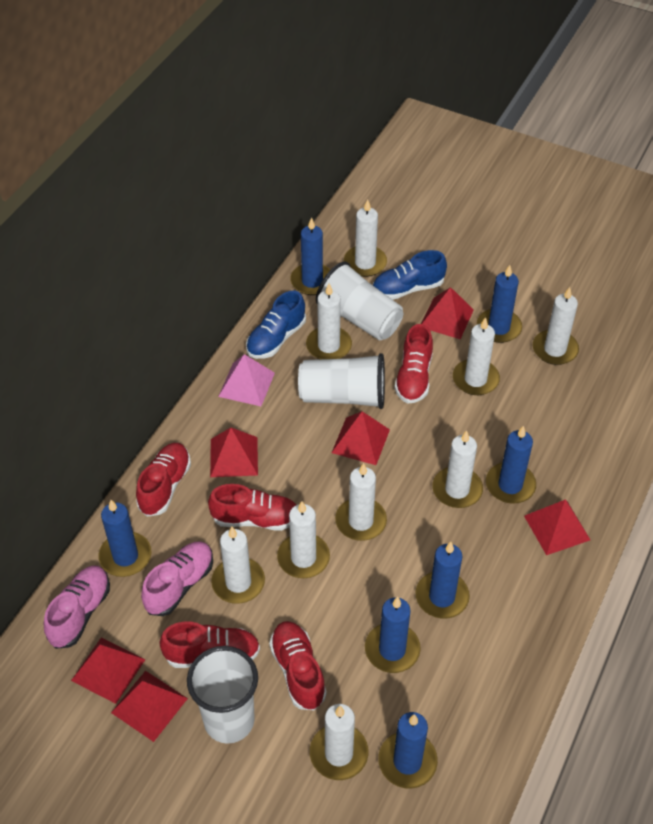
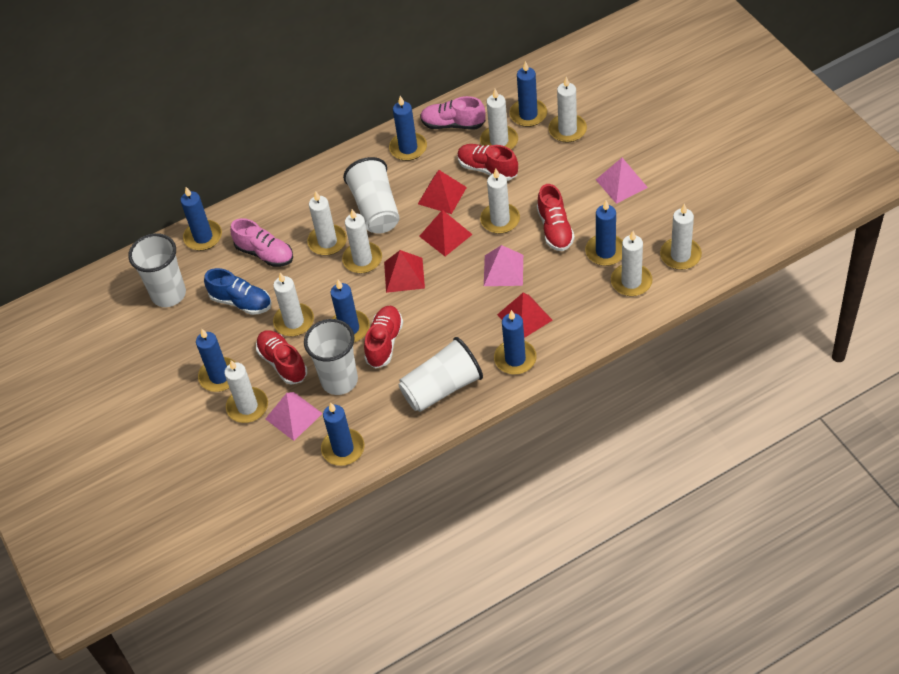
blue candle: 7 -> 8
blue shoe: 2 -> 1
pink pyramid: 1 -> 3
red pyramid: 6 -> 4
red shoe: 5 -> 4
white cup: 3 -> 4

